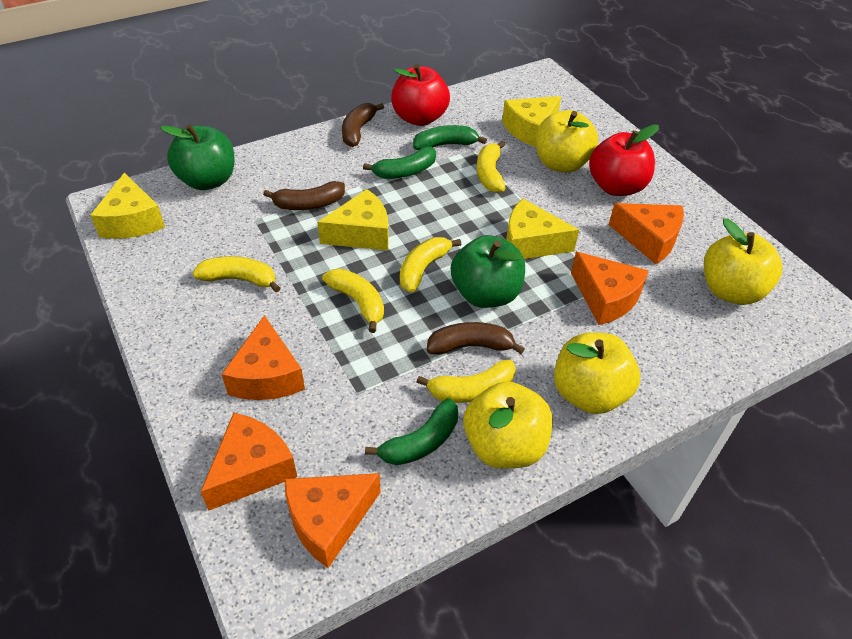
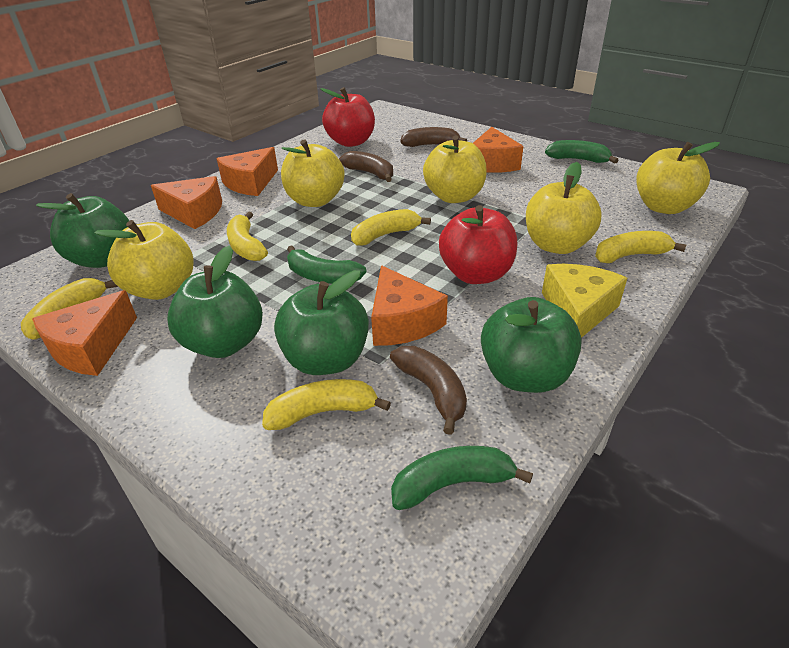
green apple: 2 -> 4
yellow apple: 4 -> 5
yellow cheese: 4 -> 1

